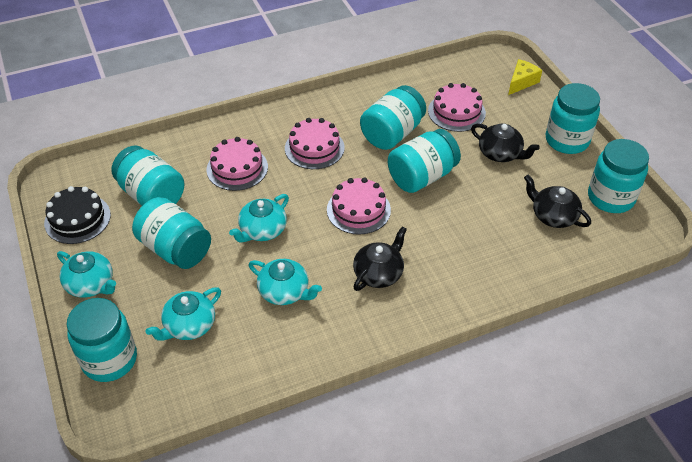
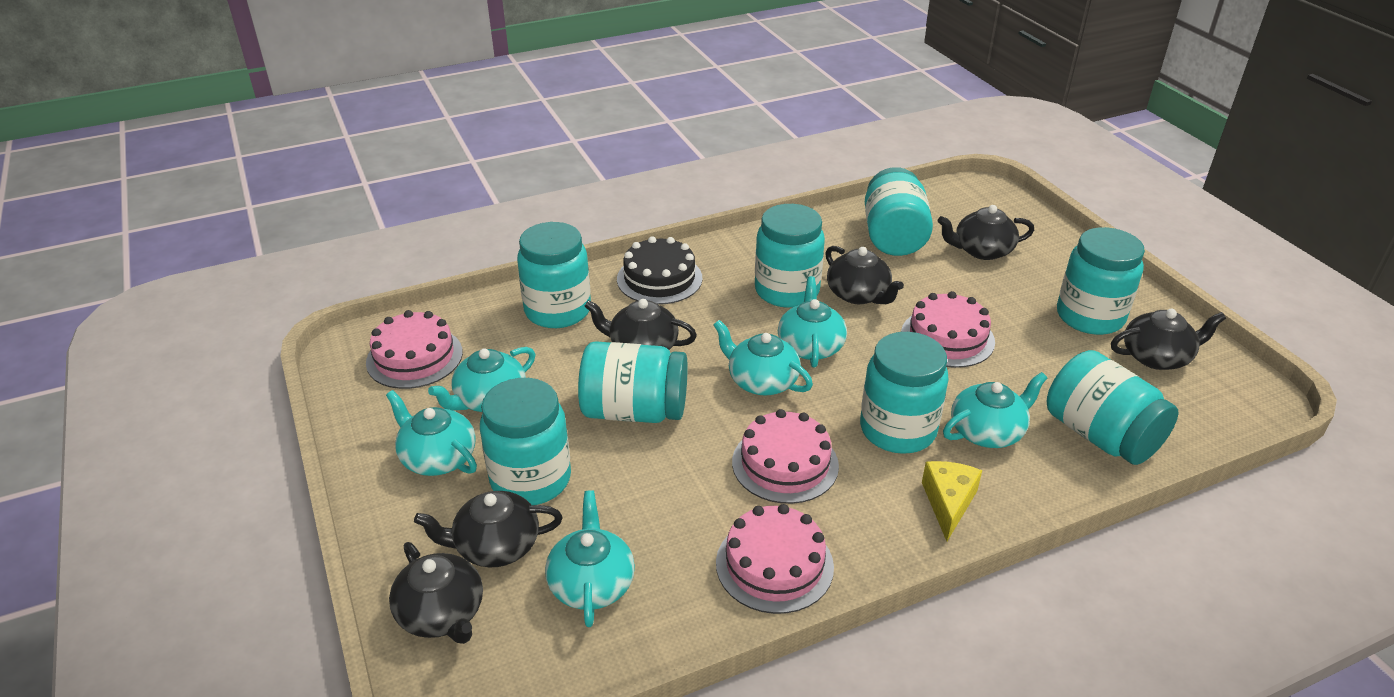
black teapot: 3 -> 6
turquoise jar: 7 -> 8
turquoise teapot: 4 -> 6

